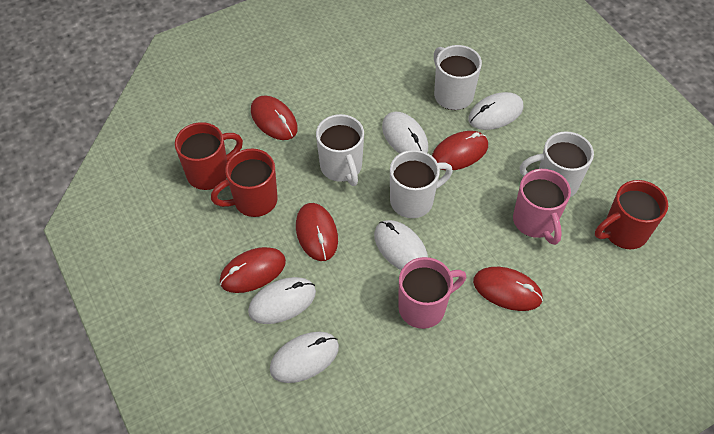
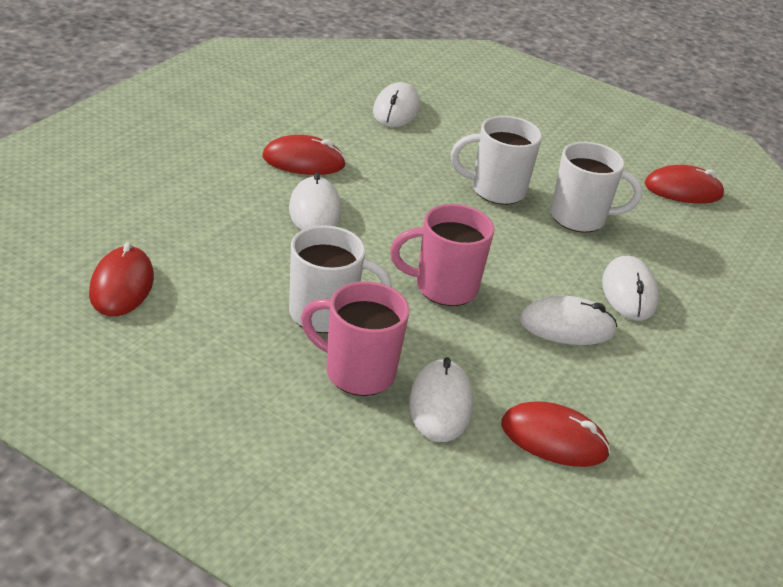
red mouse: 5 -> 4
red mug: 3 -> 0
white mug: 4 -> 3

